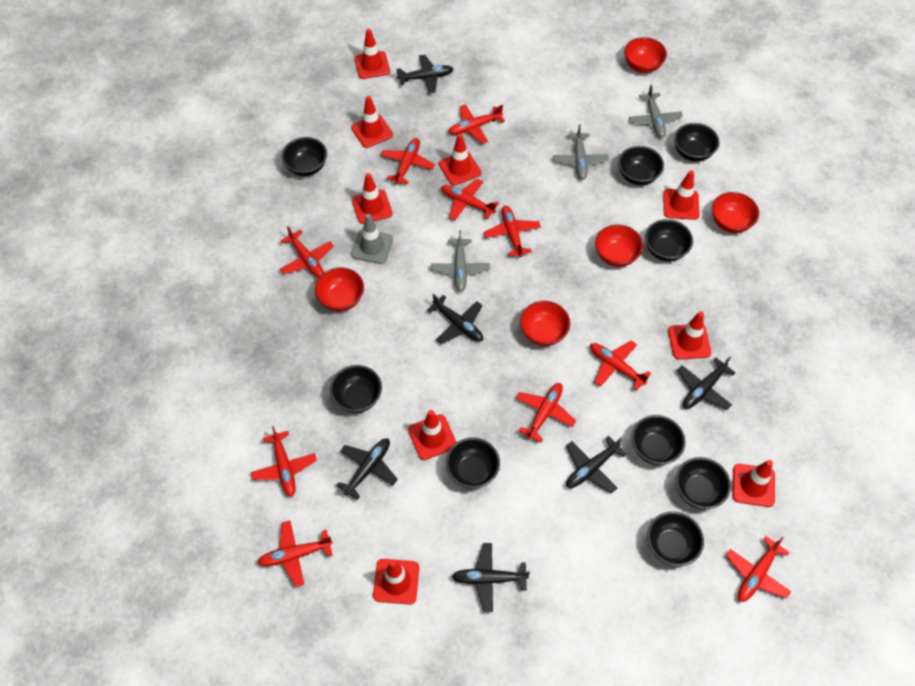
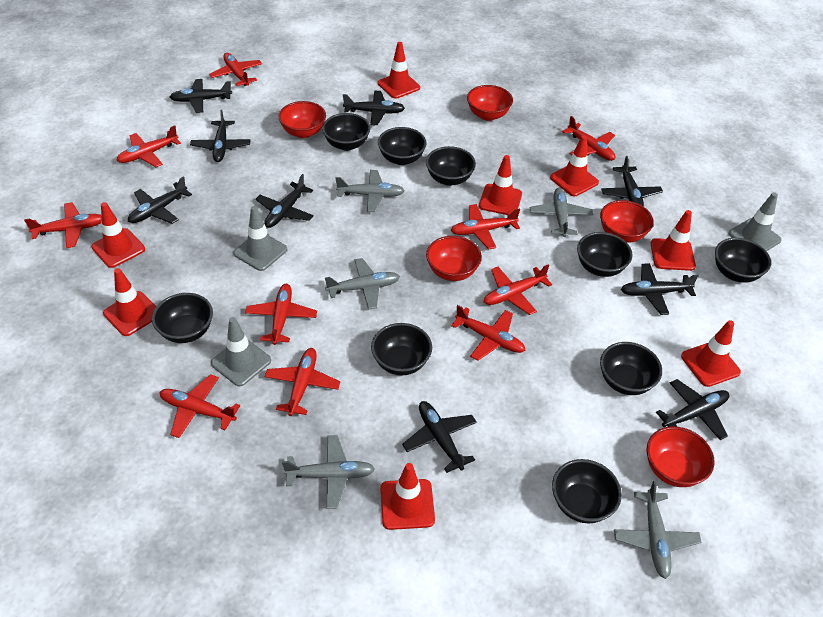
black plane: 6 -> 9
grey plane: 3 -> 5
grey traffic cone: 1 -> 3
red traffic cone: 9 -> 8

